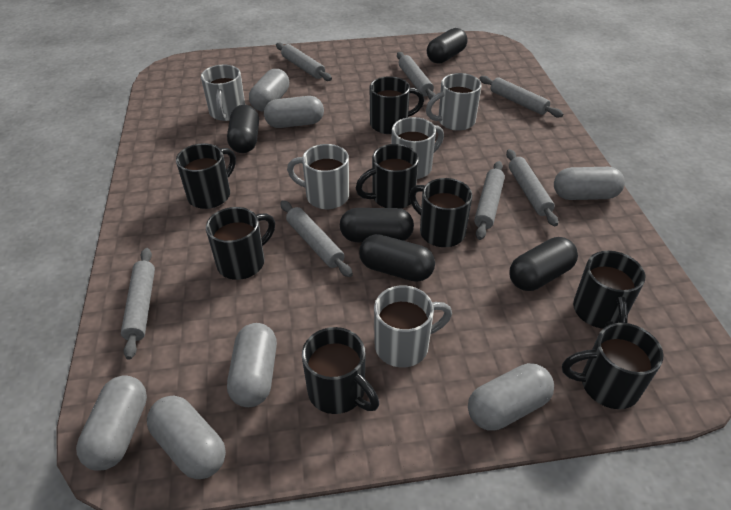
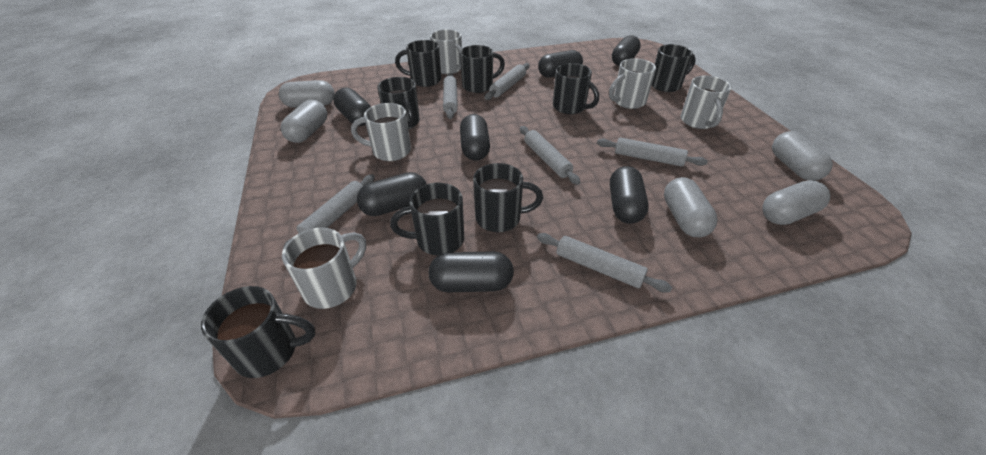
black capsule: 5 -> 7
grey capsule: 7 -> 5
grey rolling pin: 7 -> 6

